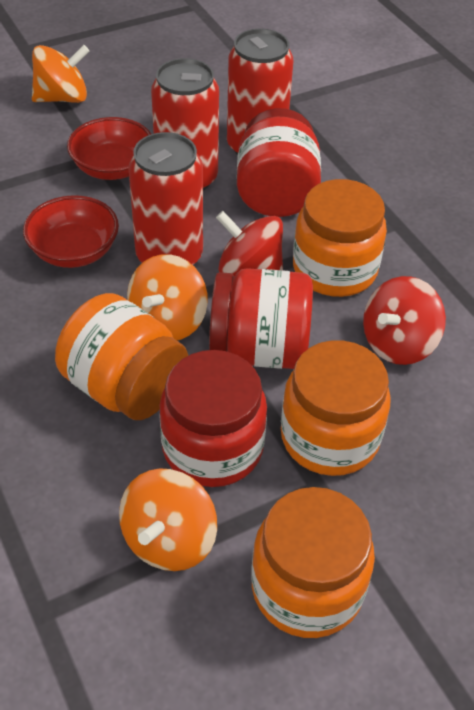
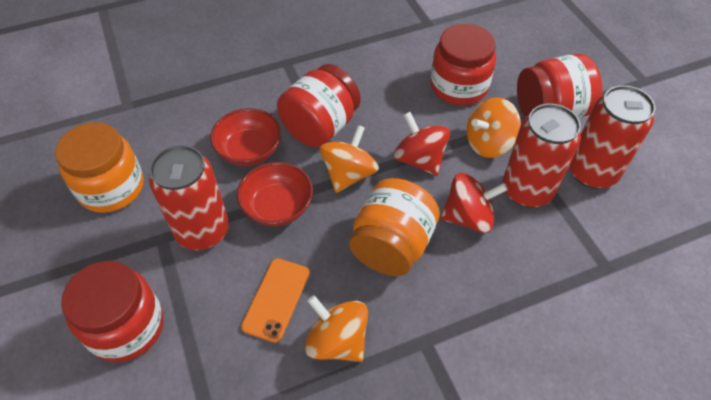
orange jar: 4 -> 2
orange phone: 0 -> 1
red jar: 3 -> 4

